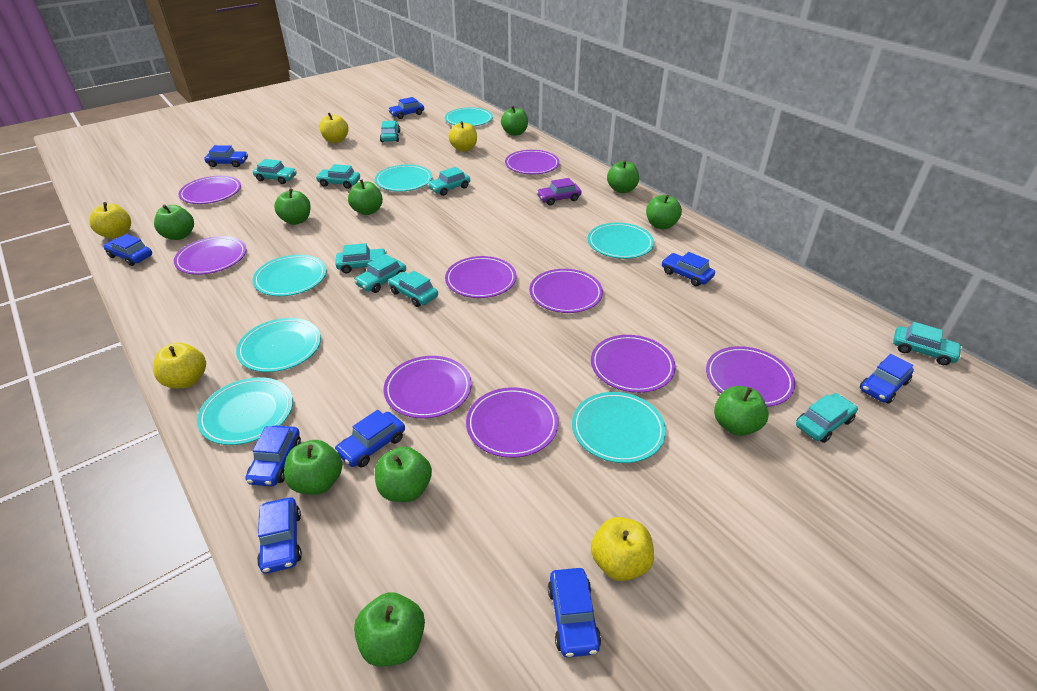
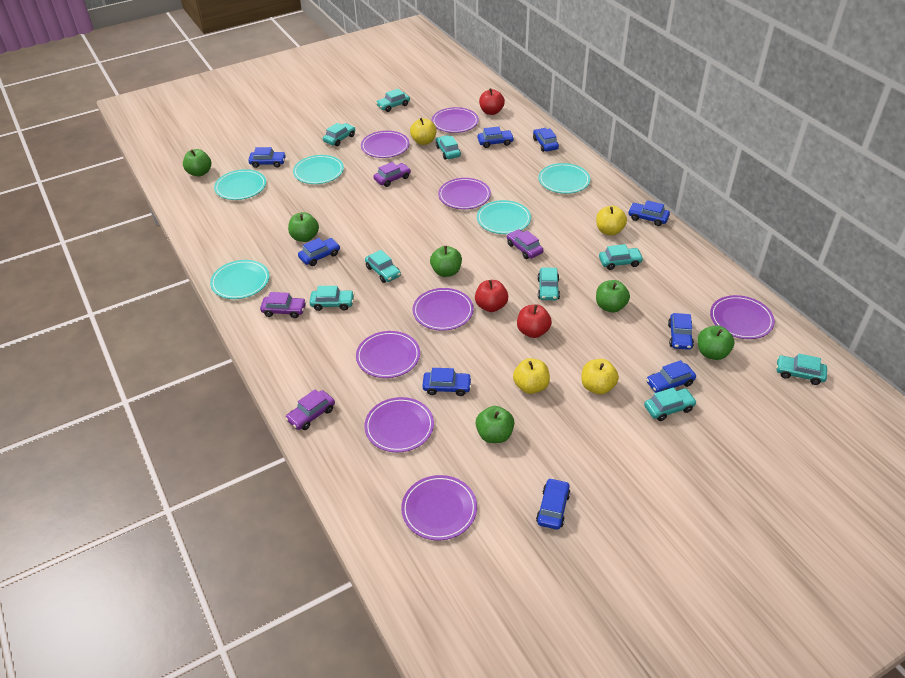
green apple: 10 -> 6
purple car: 1 -> 4
purple plate: 9 -> 8
red apple: 0 -> 3
turquoise plate: 7 -> 5
yellow apple: 5 -> 4

